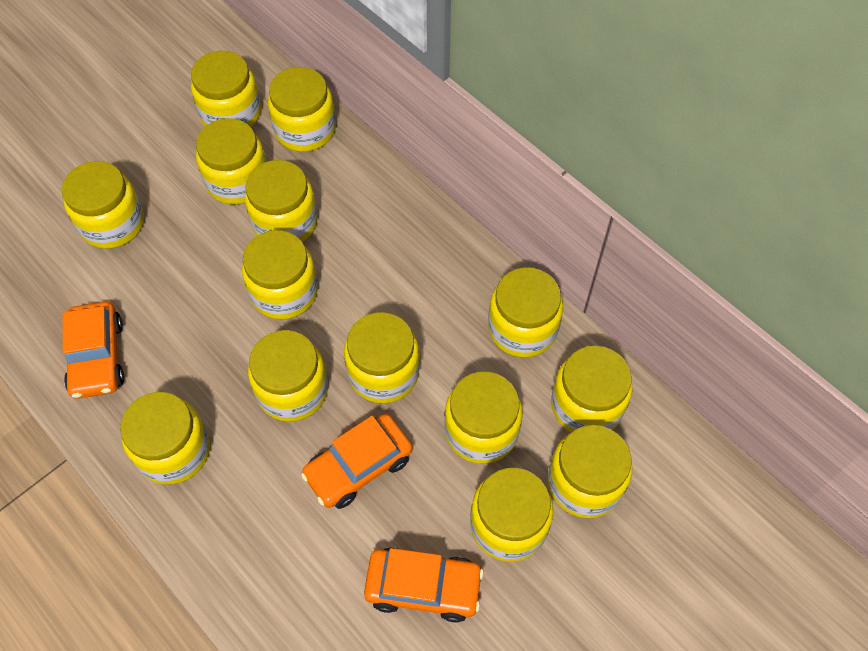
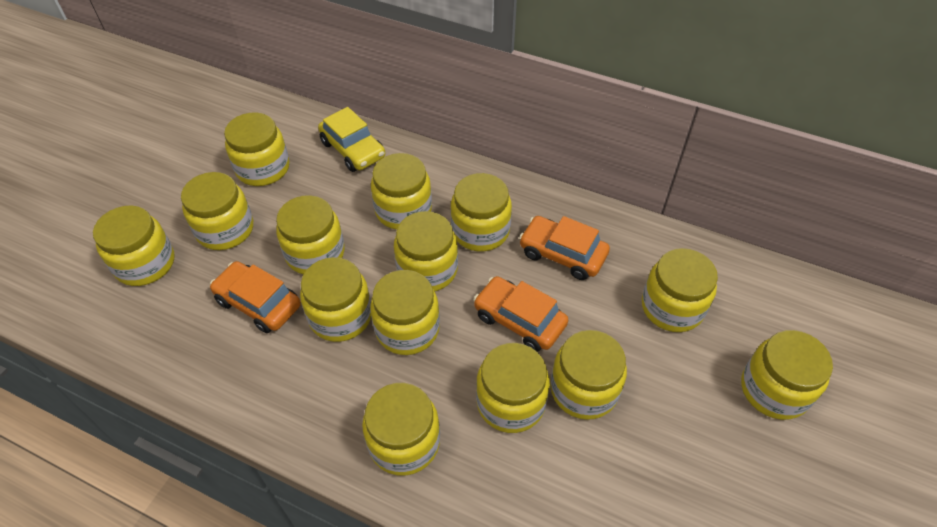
yellow car: 0 -> 1

